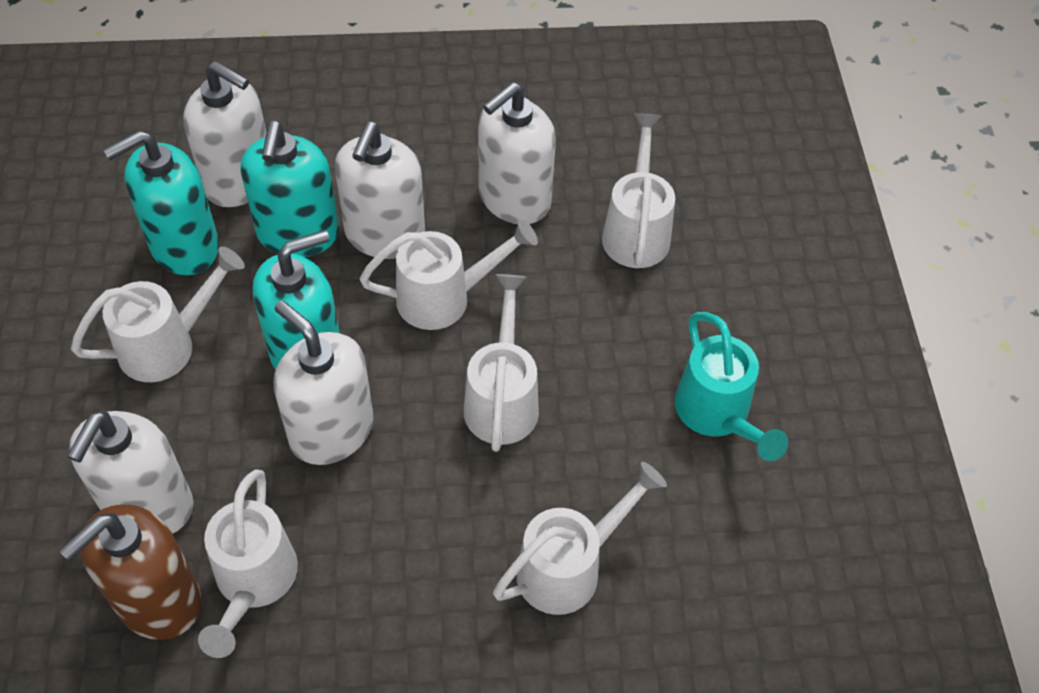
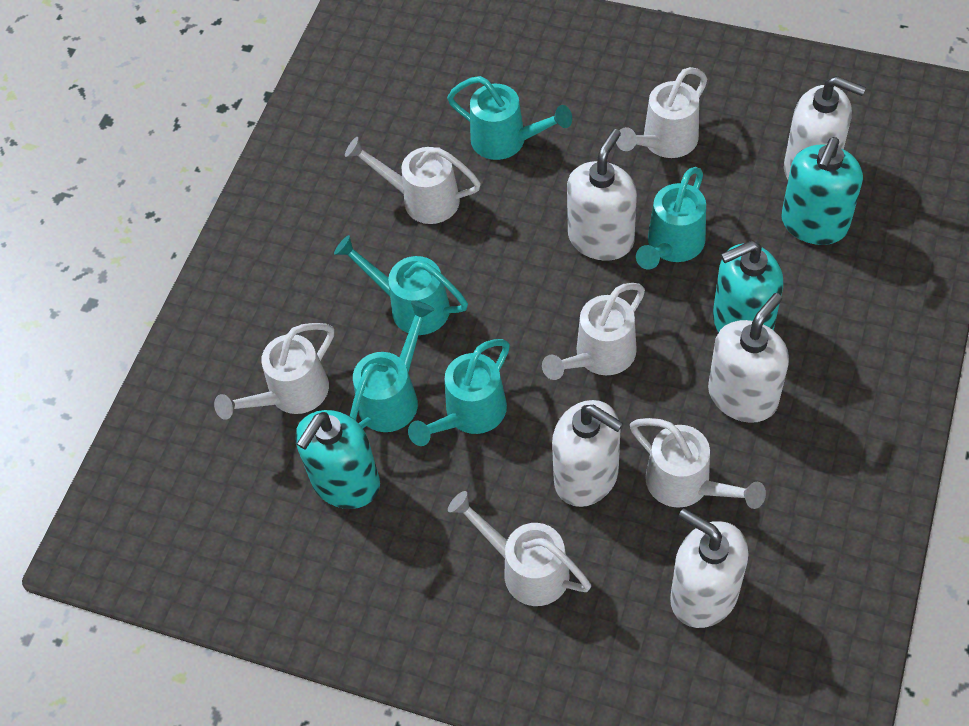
brown soap dispenser: 1 -> 0
turquoise watering can: 1 -> 5

